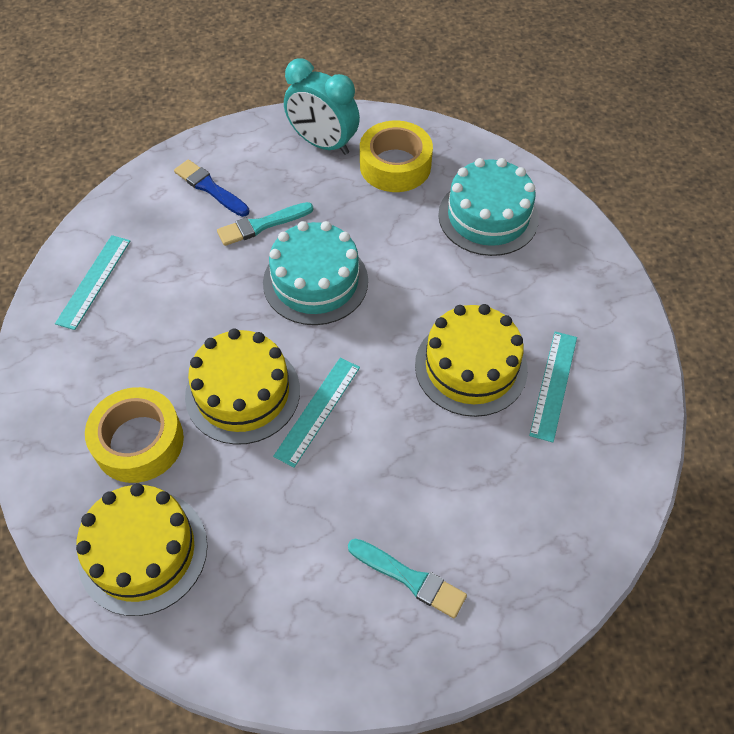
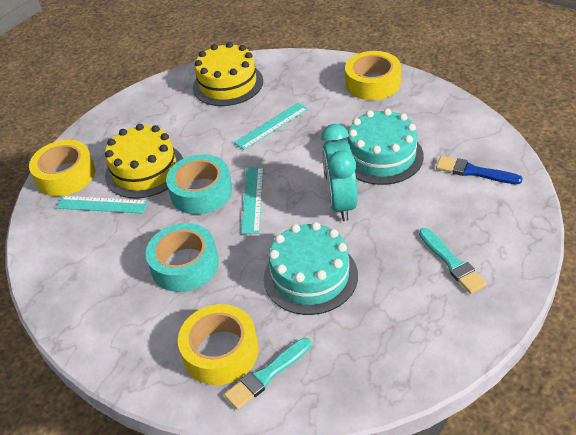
turquoise tape: 0 -> 2
yellow cake: 3 -> 2
yellow tape: 2 -> 3

